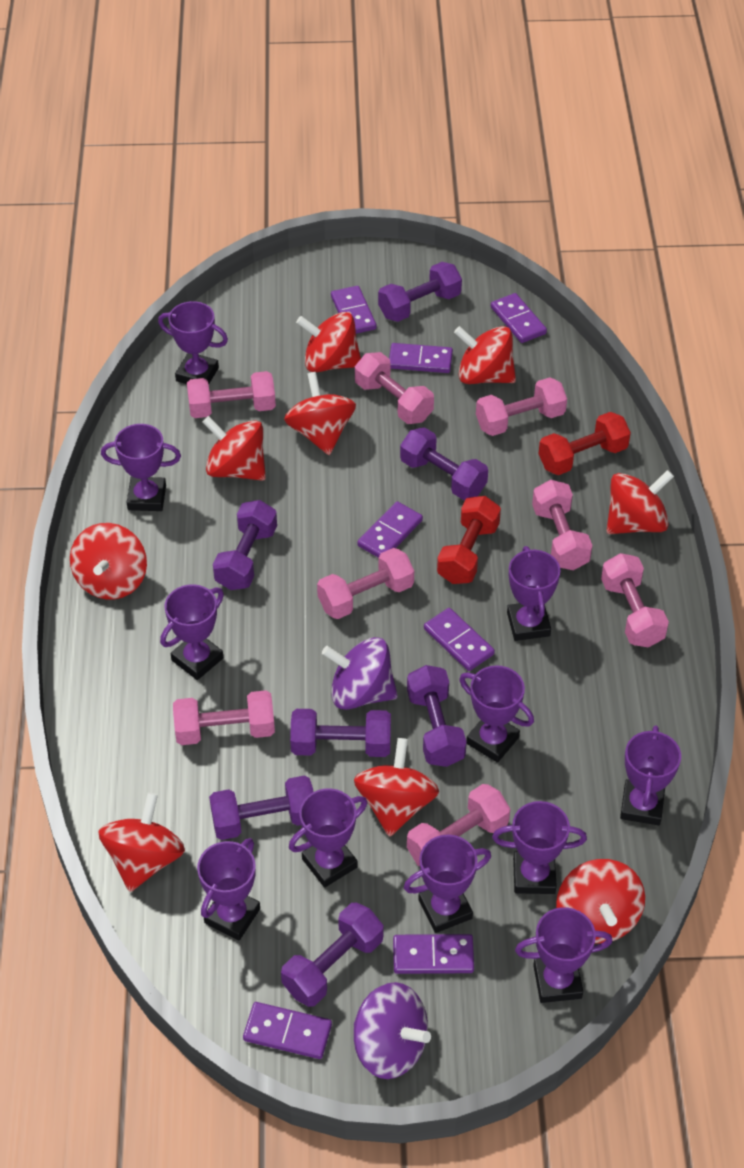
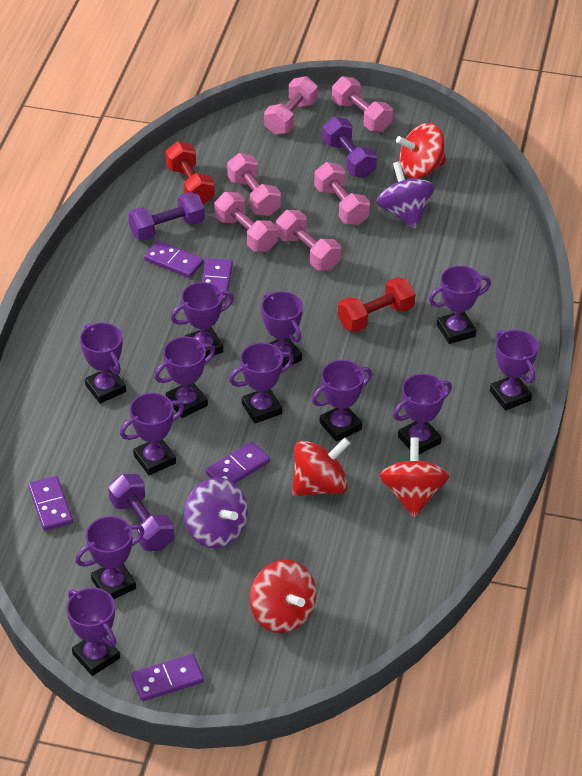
pink dumbbell: 8 -> 6
purple domino: 7 -> 5
purple dumbbell: 7 -> 3
purple trophy: 11 -> 12
red spinning top: 9 -> 4

